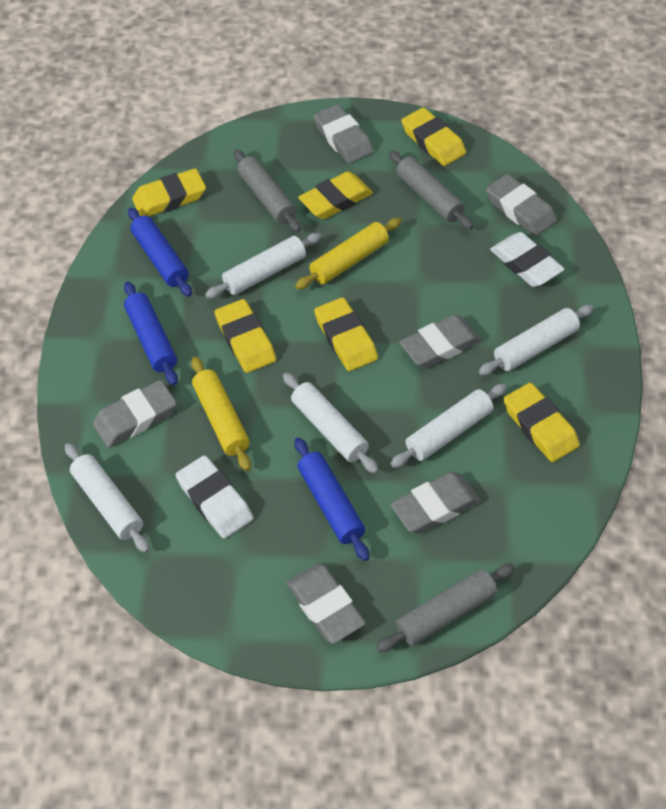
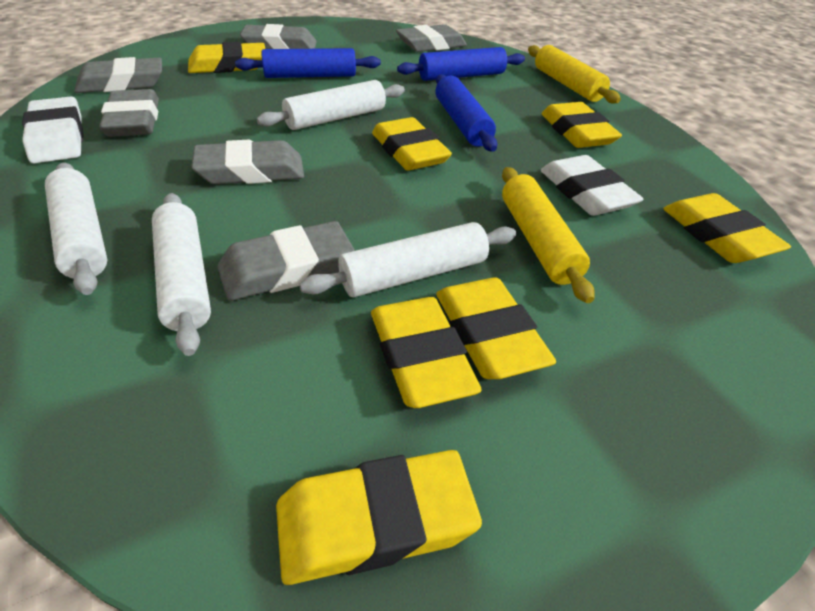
grey rolling pin: 3 -> 0
white rolling pin: 5 -> 4
yellow eraser: 6 -> 7

